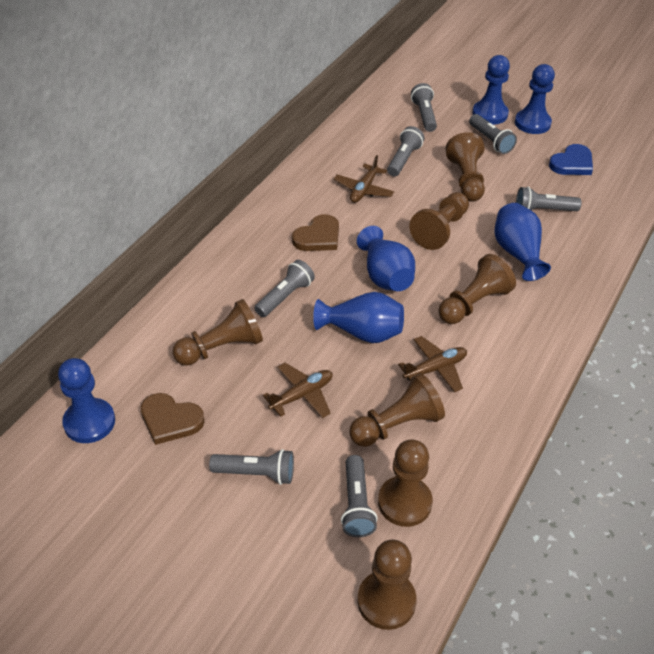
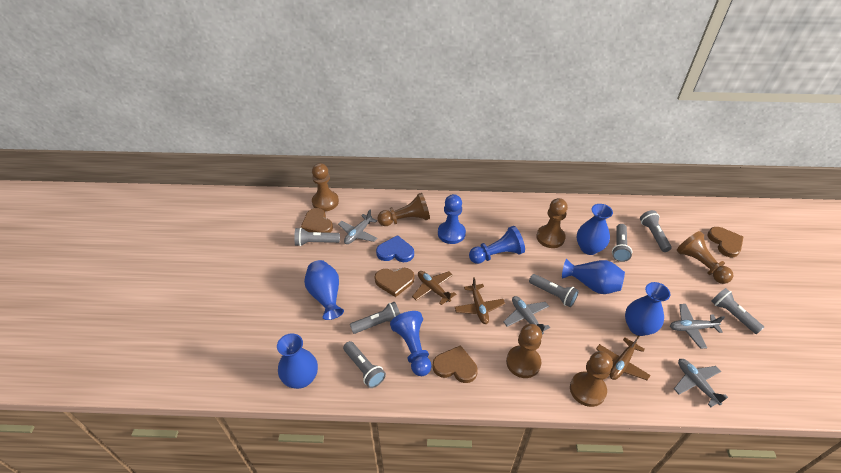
blue vase: 3 -> 5
brown heart: 2 -> 4
brown pawn: 7 -> 6
grey plane: 0 -> 4

